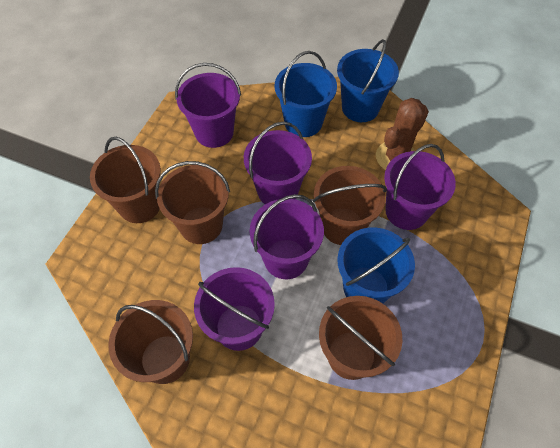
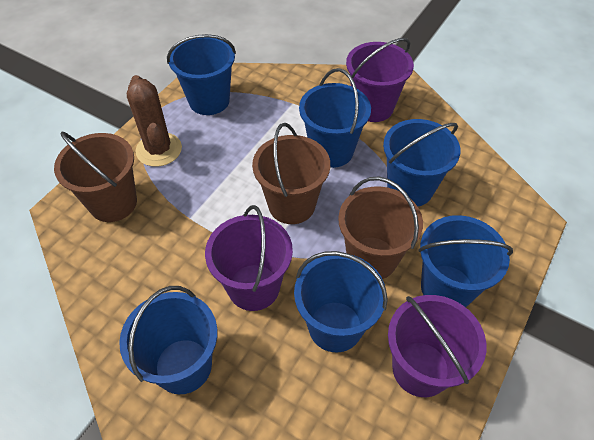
blue bucket: 3 -> 6
brown bucket: 5 -> 3
purple bucket: 5 -> 3

